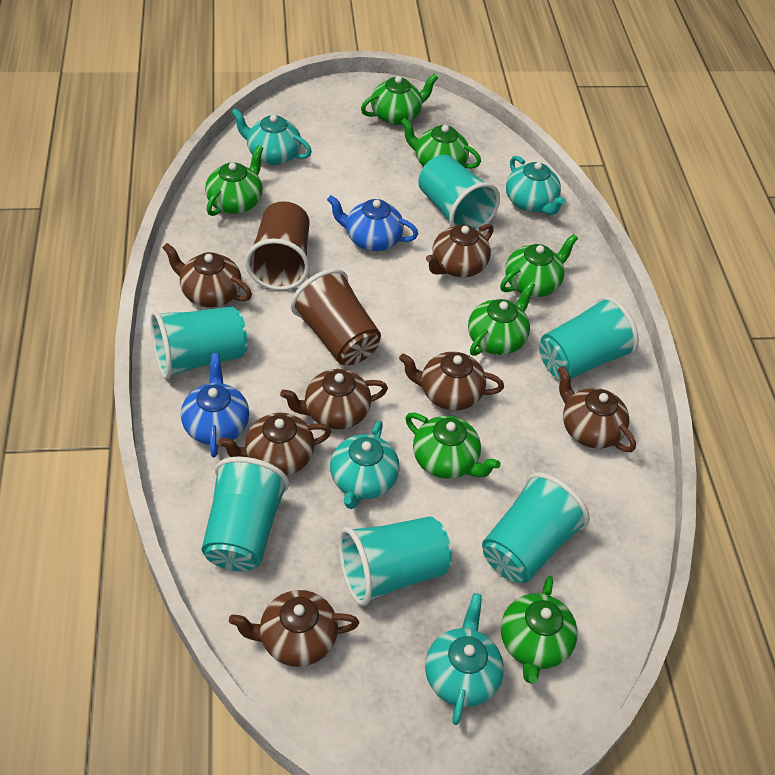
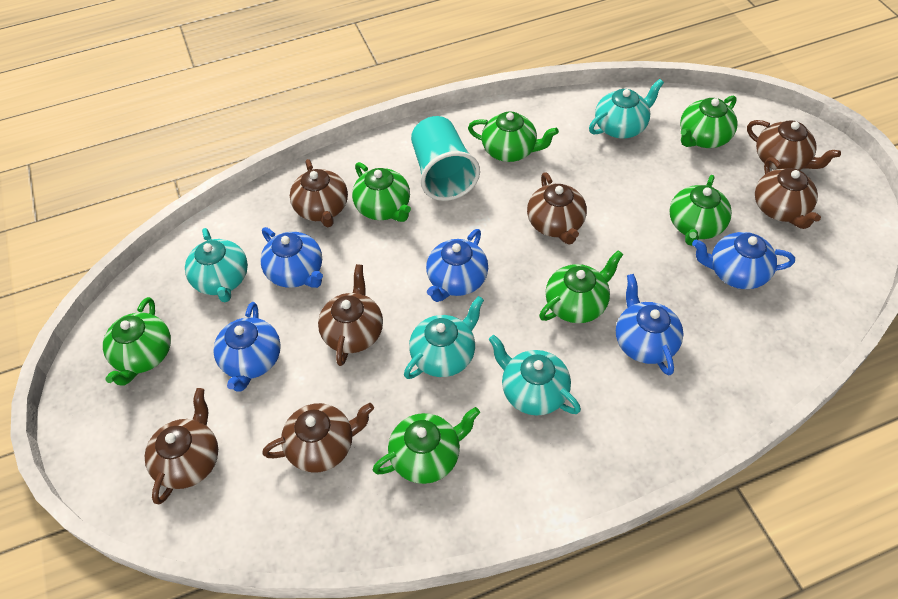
blue teapot: 2 -> 5
brown cup: 2 -> 0
turquoise cup: 6 -> 1

